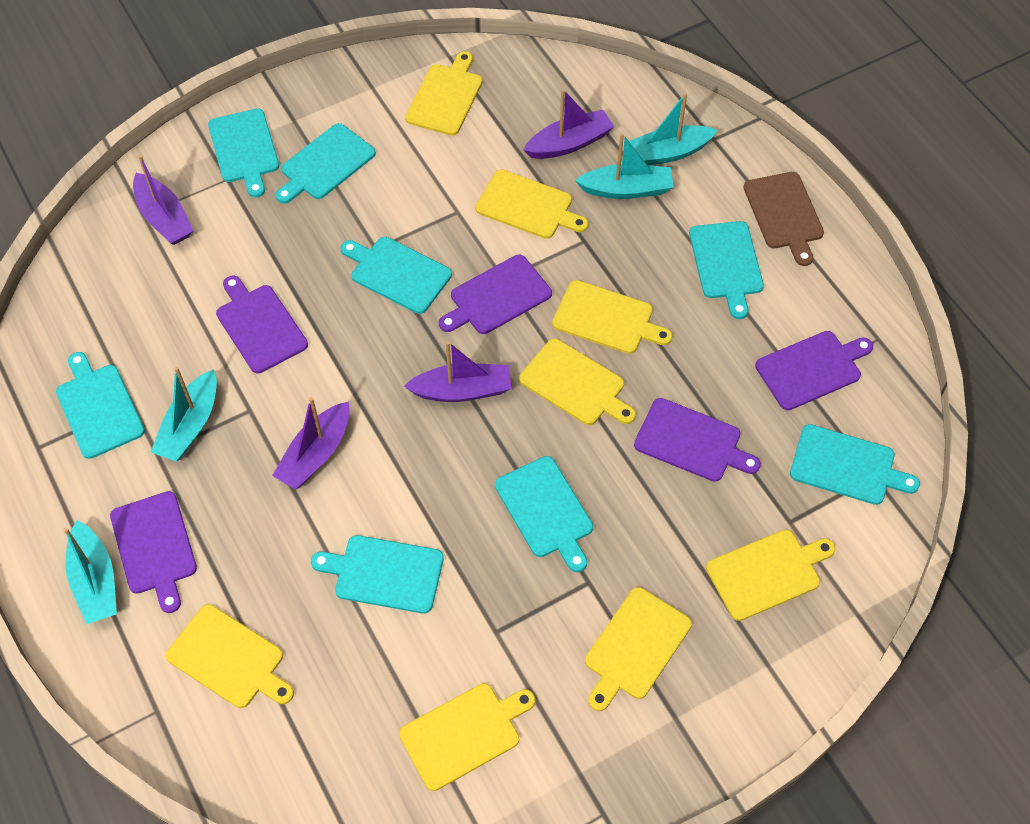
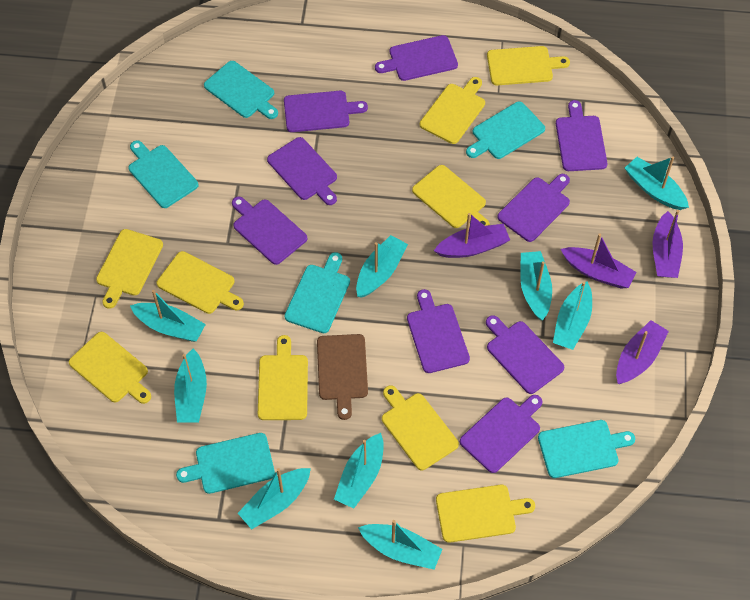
purple cutting board: 5 -> 9
turquoise boat: 4 -> 9
turquoise cutting board: 8 -> 6
yellow cutting board: 8 -> 9

